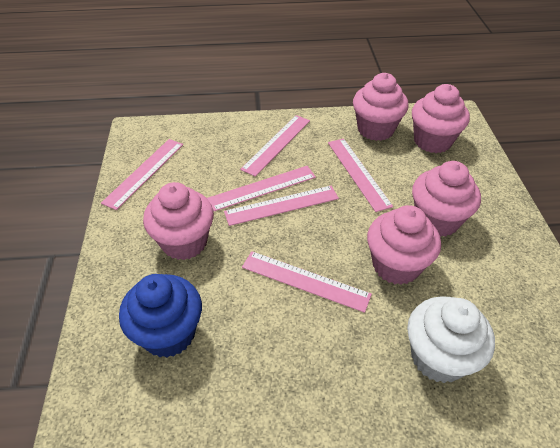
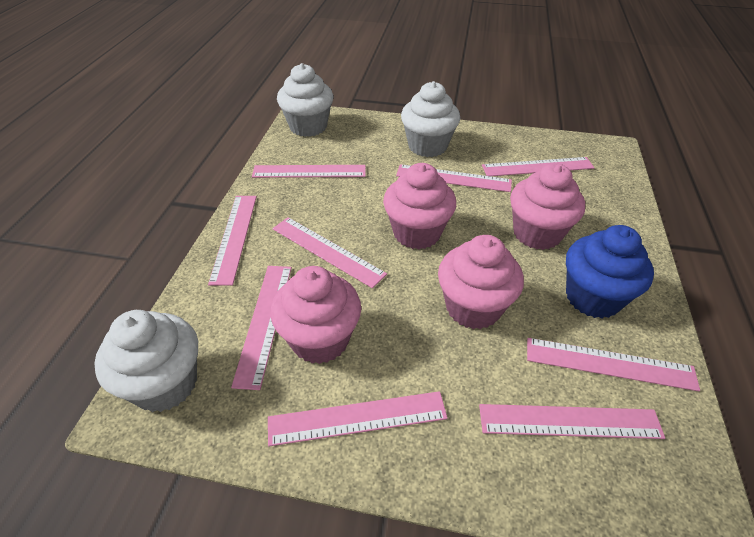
pink cupcake: 5 -> 4
pink ruler: 6 -> 9
white cupcake: 1 -> 3

